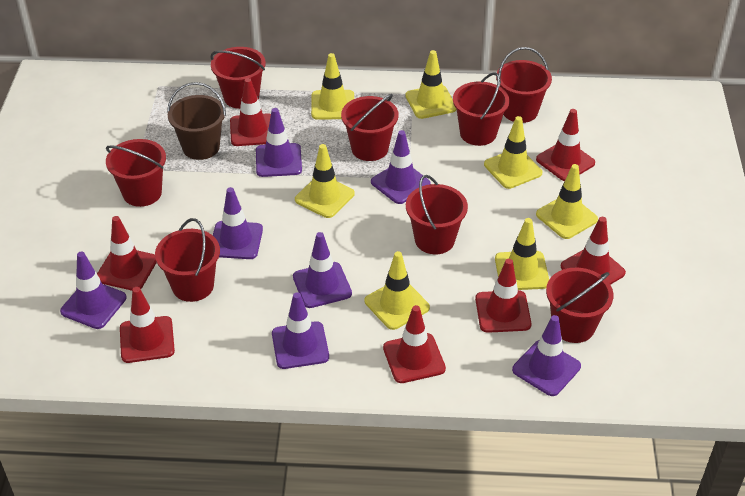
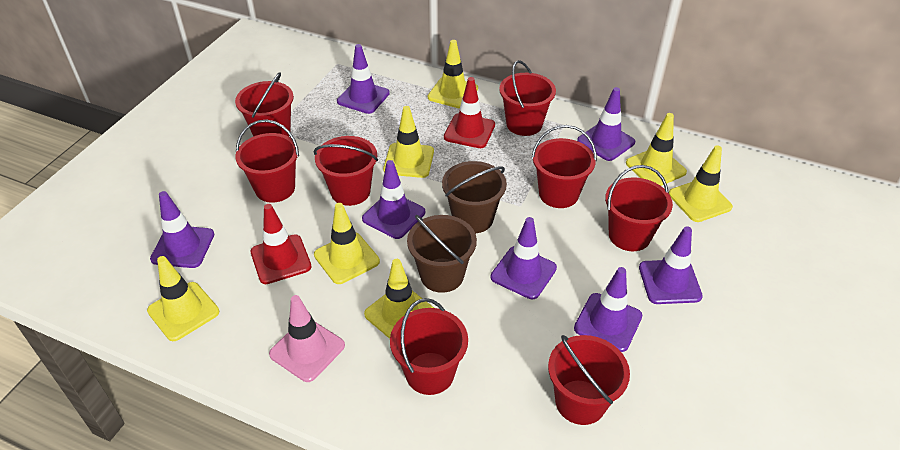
brown bucket: 1 -> 2
pink traffic cone: 0 -> 1
red traffic cone: 7 -> 2

